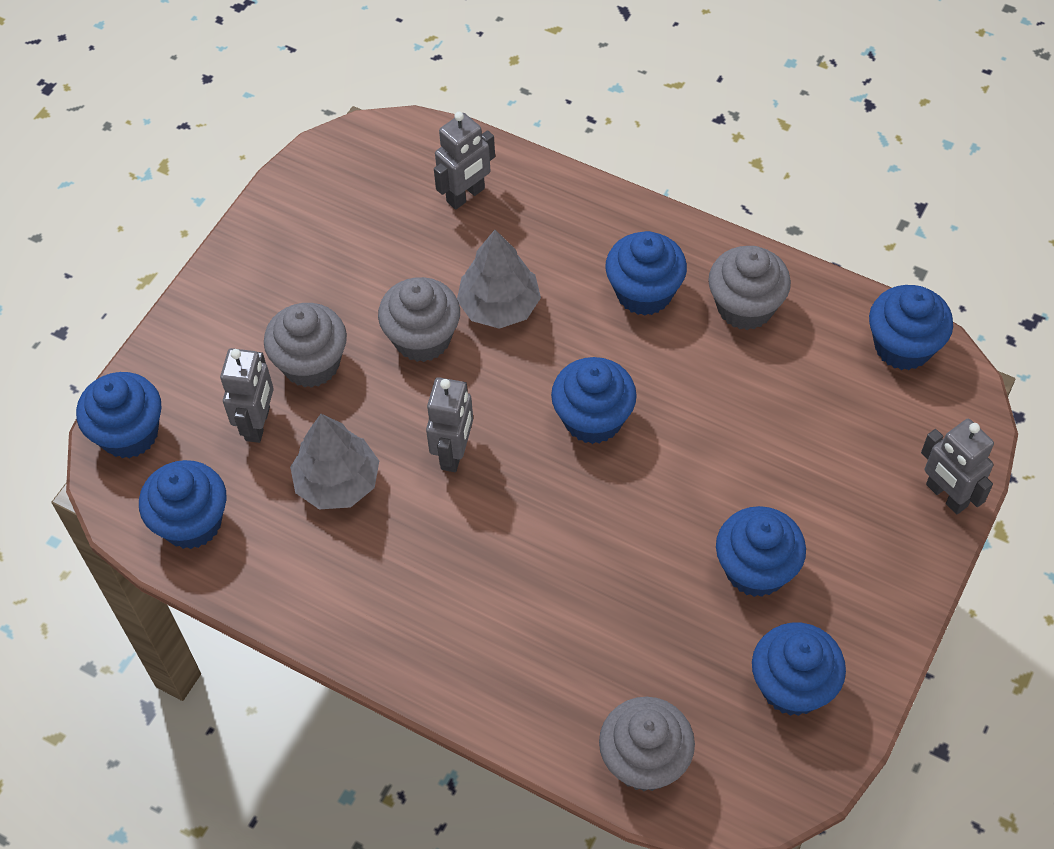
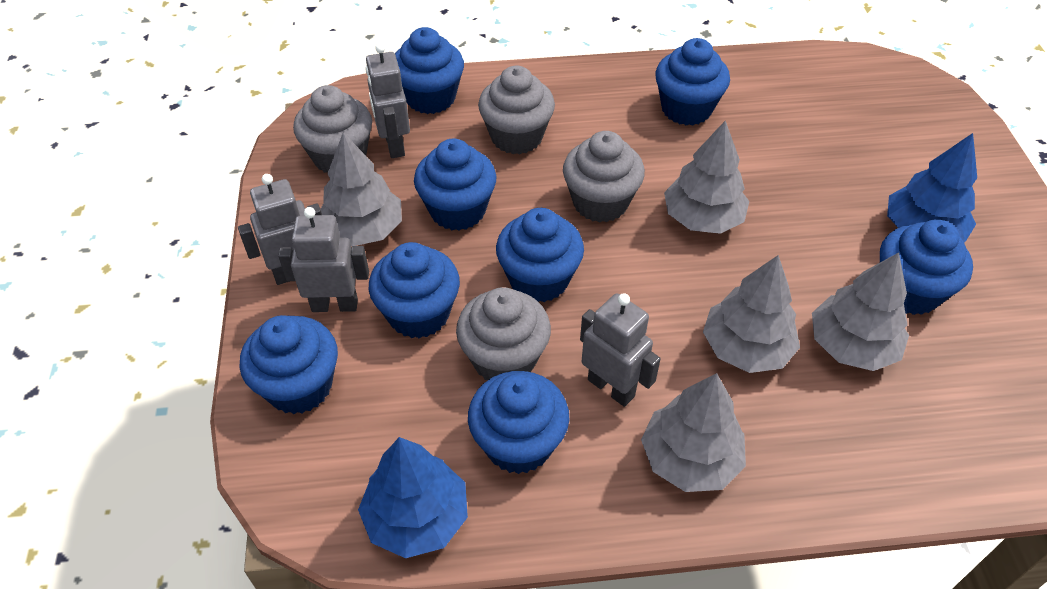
blue cupcake: 7 -> 8
blue tree: 0 -> 2
grey tree: 2 -> 5

